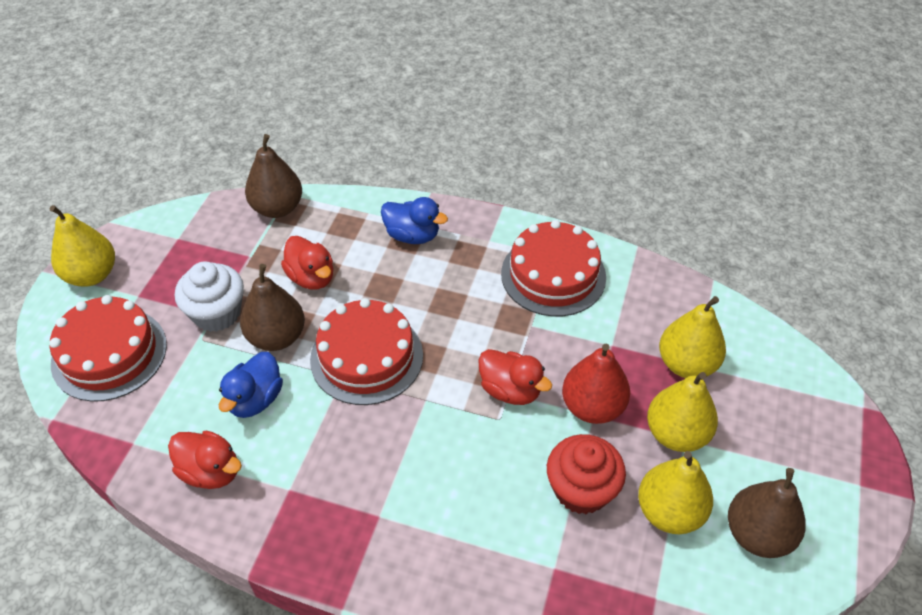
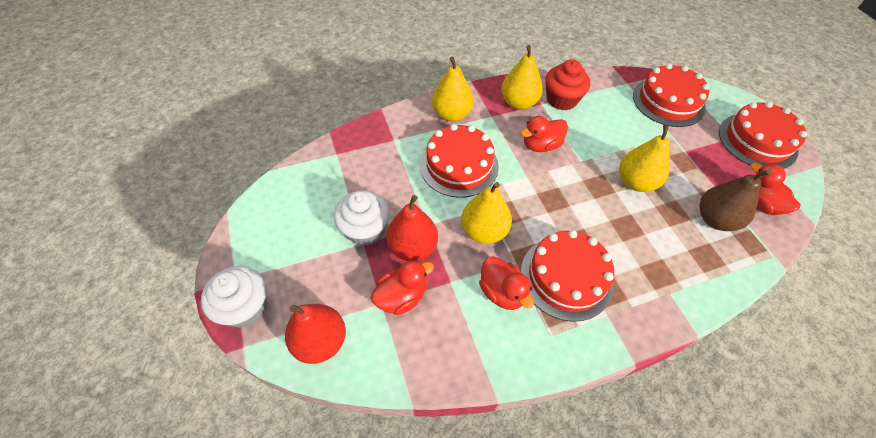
blue duck: 2 -> 0
brown pear: 3 -> 1
red cake: 3 -> 4
red duck: 3 -> 4
red pear: 1 -> 2
white cupcake: 1 -> 2

